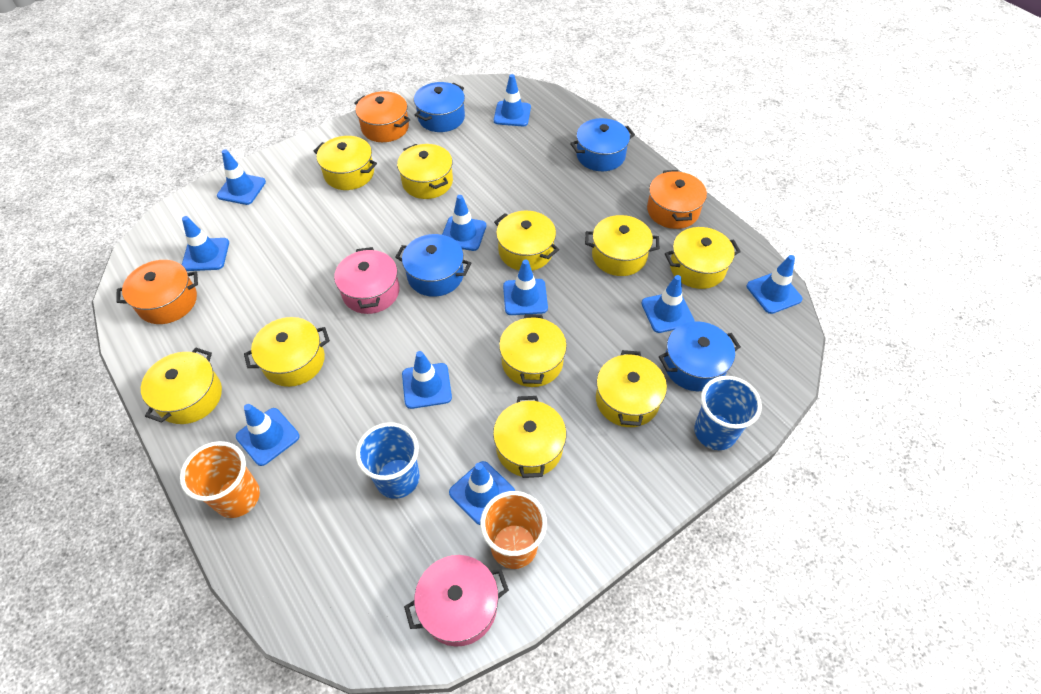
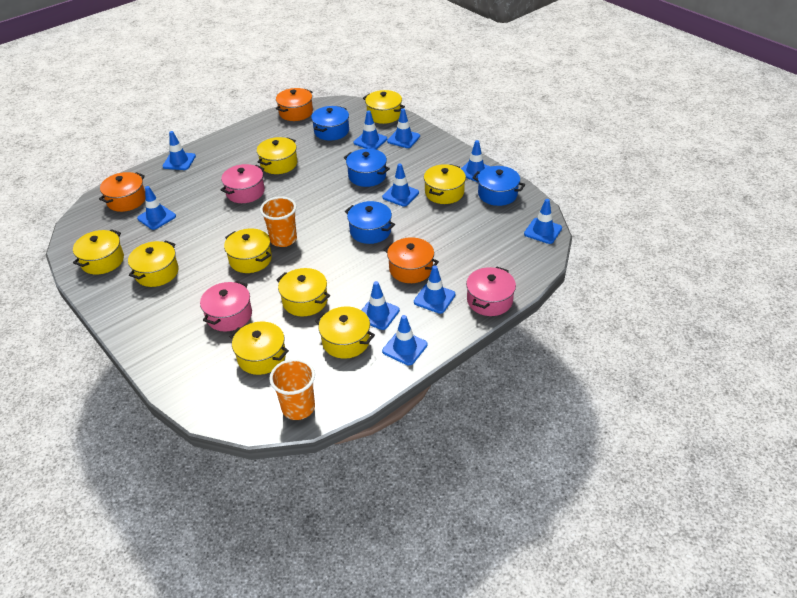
blue cup: 2 -> 0
pink pot: 2 -> 3
yellow pot: 10 -> 9

